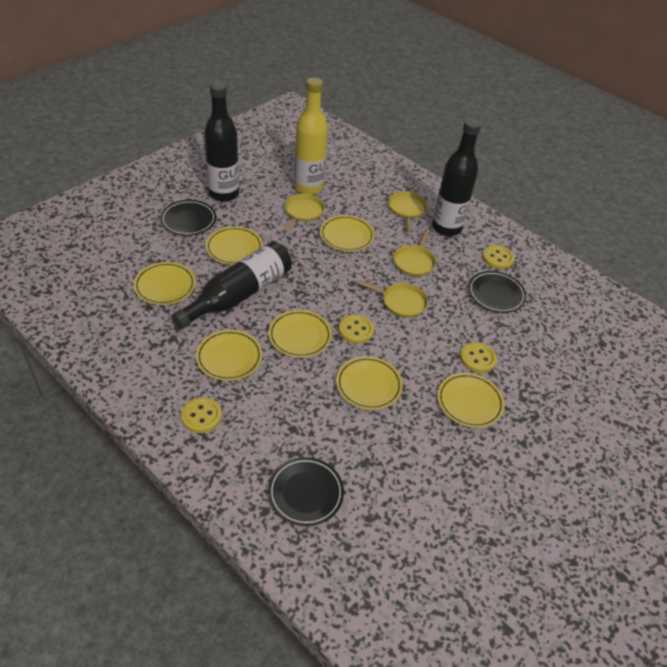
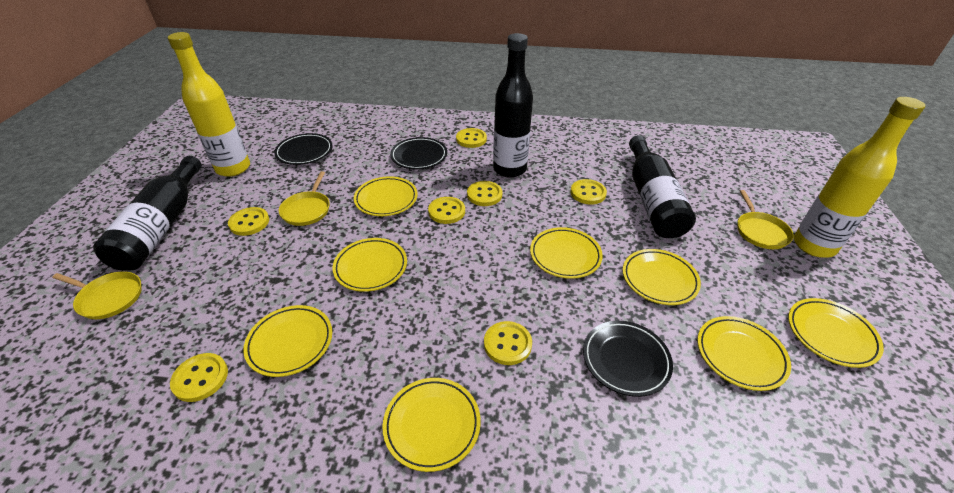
yellow bottle: 1 -> 2
yellow button: 4 -> 7
yellow pan: 4 -> 3
yellow plate: 7 -> 8

